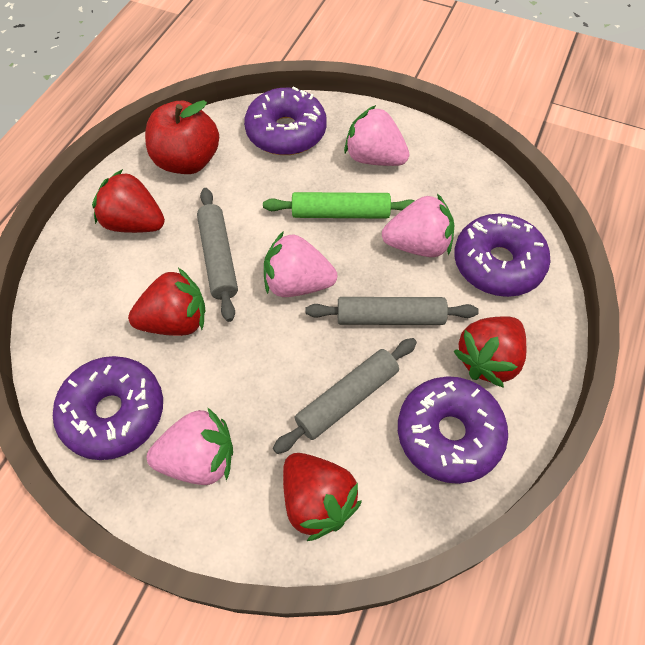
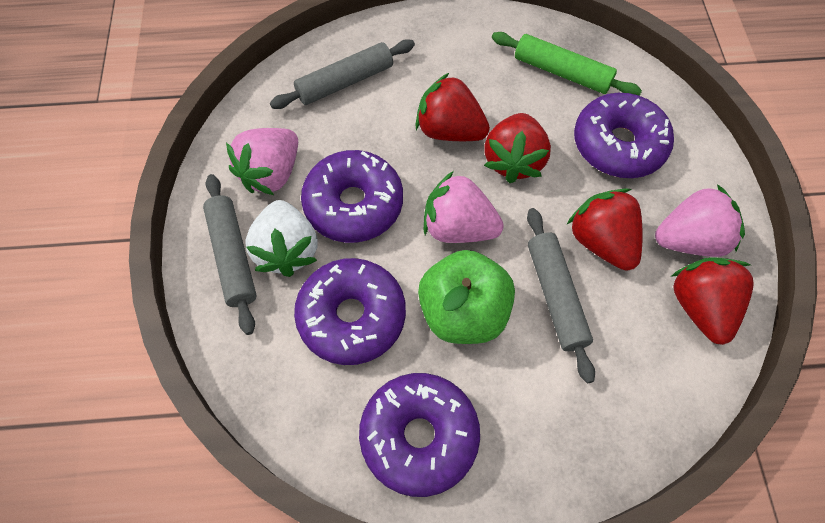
green apple: 0 -> 1
pink strawberry: 4 -> 3
red apple: 1 -> 0
white strawberry: 0 -> 1

